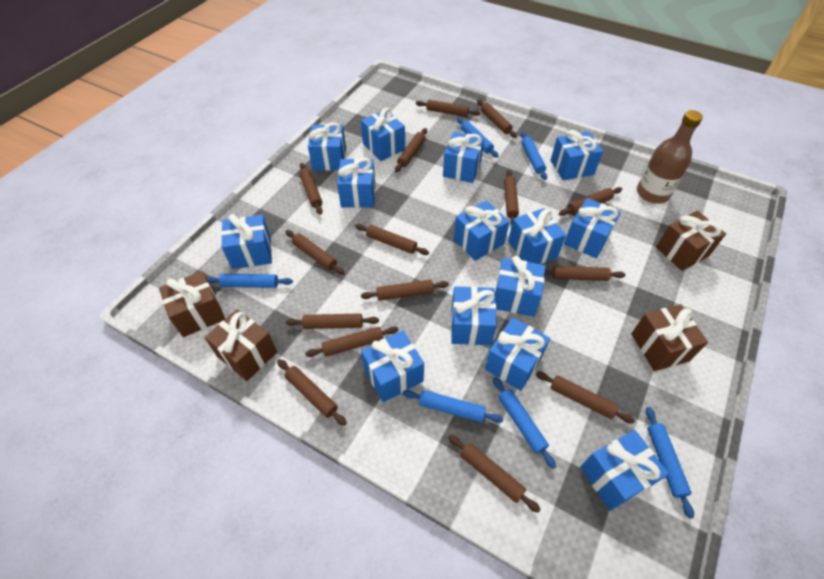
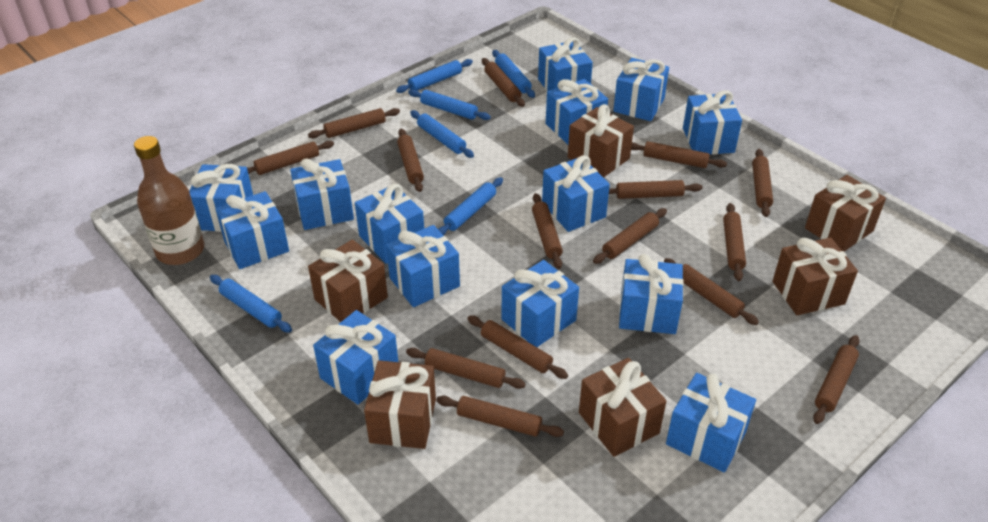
brown gift: 4 -> 6

